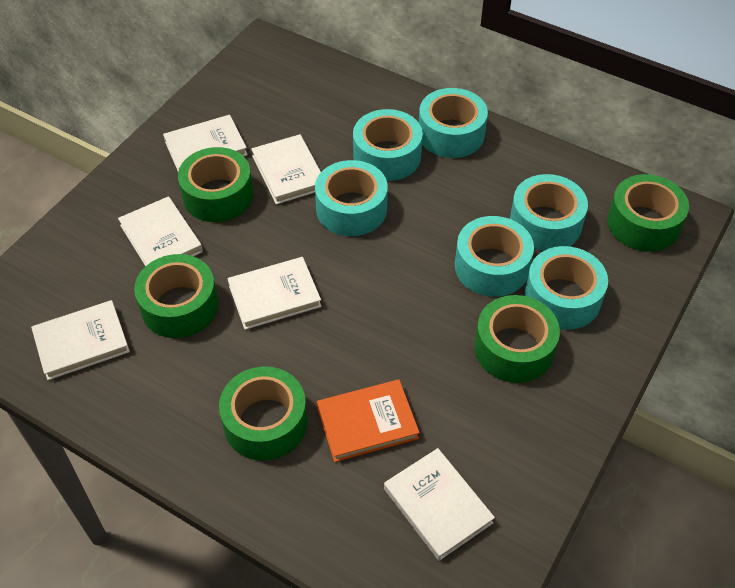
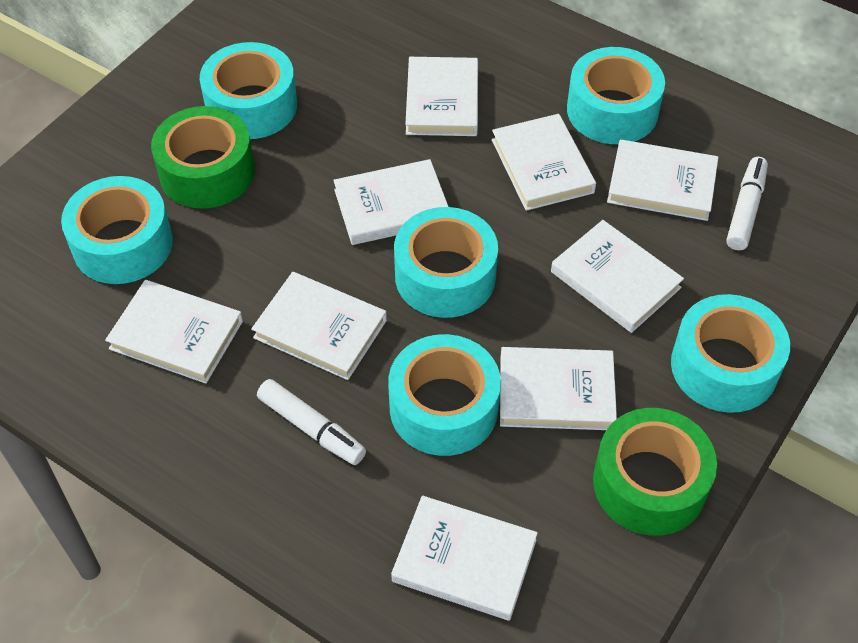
green tape: 5 -> 2
orange book: 1 -> 0
white book: 6 -> 9
white marker: 0 -> 2

